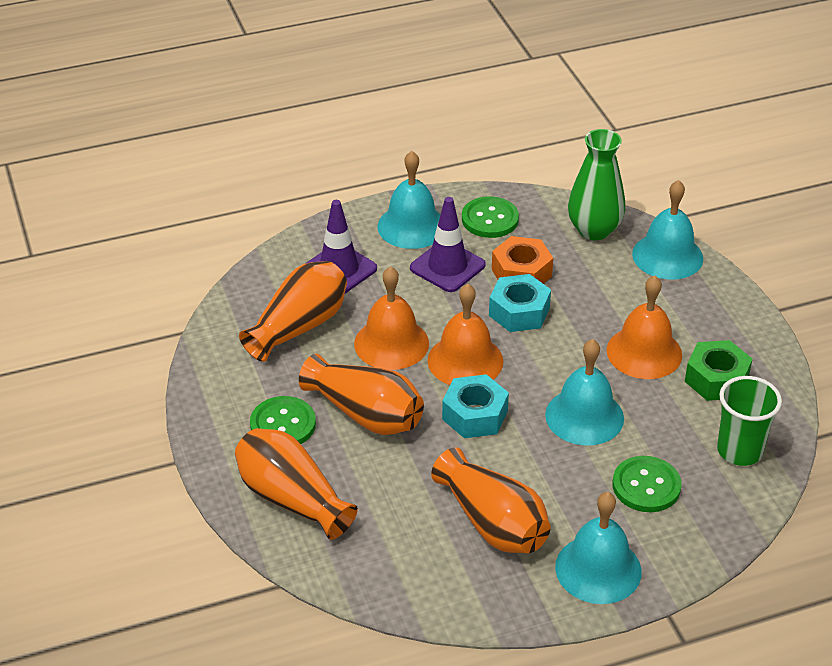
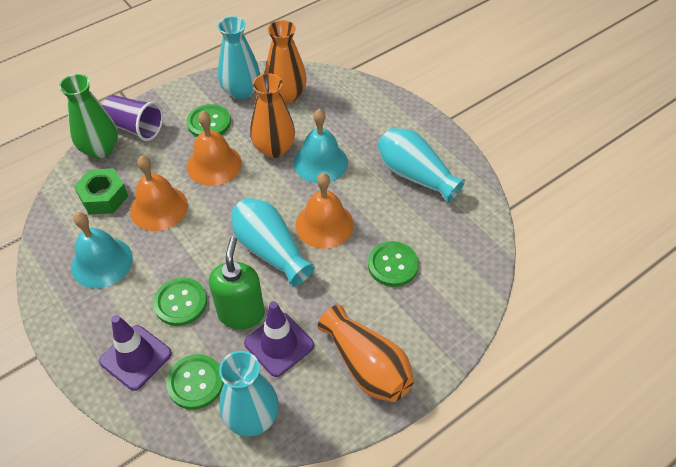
green button: 3 -> 4
green cup: 1 -> 0
green soap dispenser: 0 -> 1
orange nut: 1 -> 0
orange vase: 4 -> 3
purple cup: 0 -> 1
turquoise bell: 4 -> 2
turquoise nut: 2 -> 0
turquoise vase: 0 -> 4

